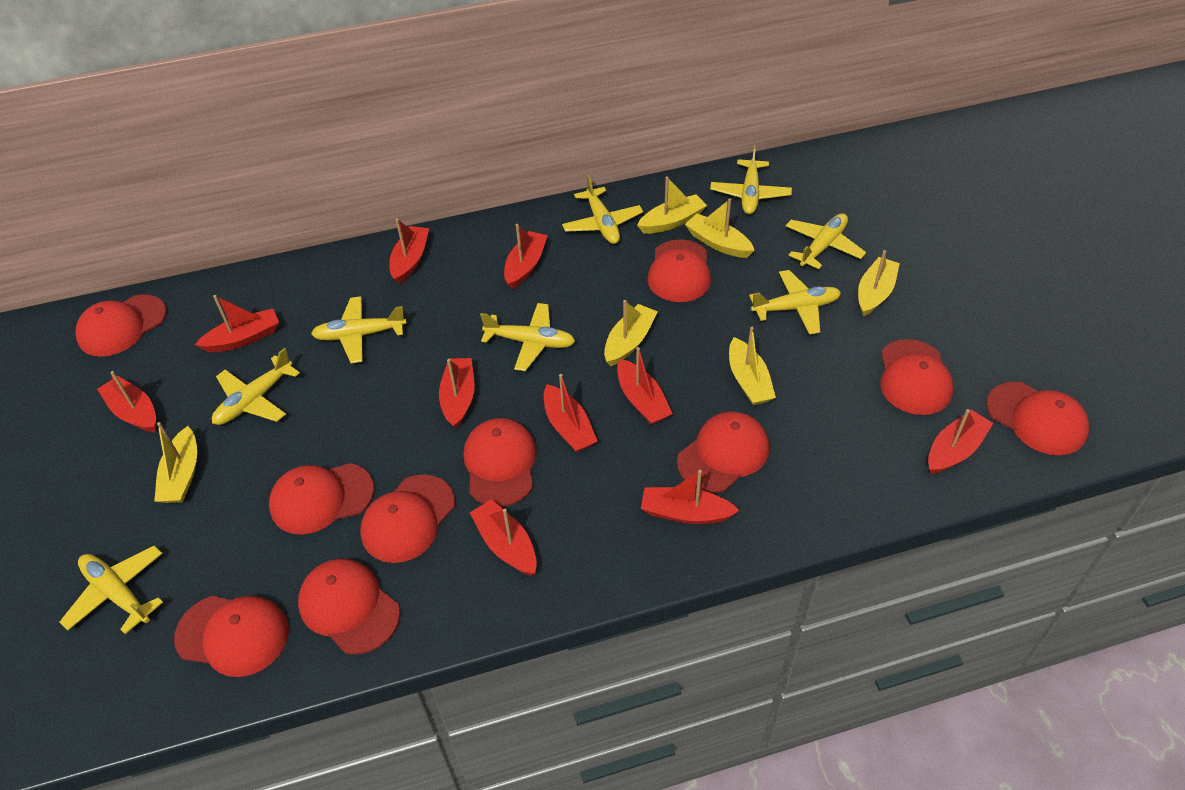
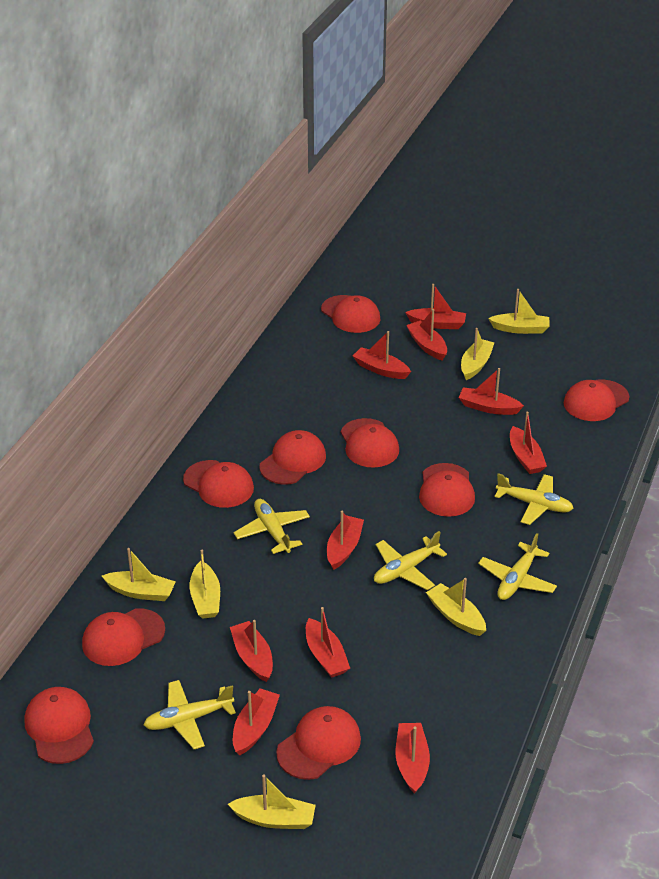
red cap: 10 -> 9
yellow plane: 8 -> 5

